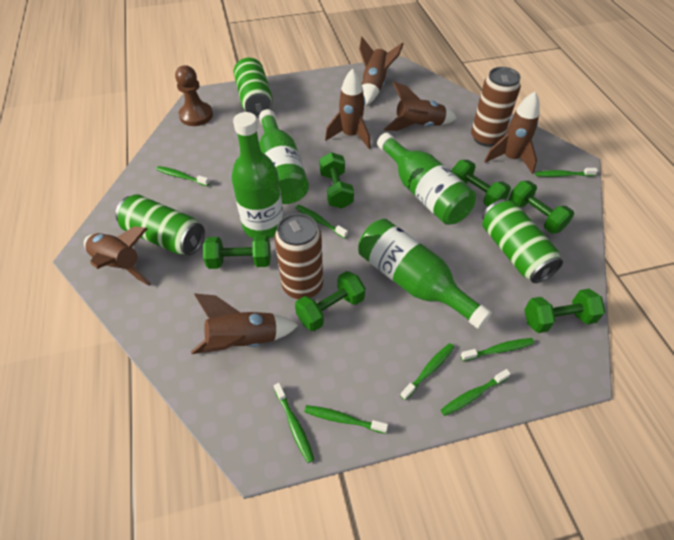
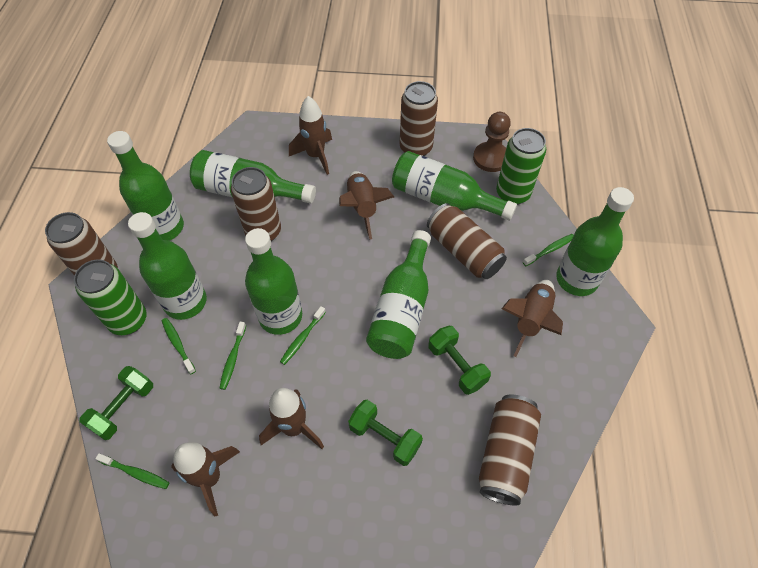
brown can: 2 -> 5
brown rocket: 6 -> 5
green bottle: 4 -> 7
green can: 3 -> 2
green dumbbell: 6 -> 3
green toothbrush: 8 -> 5

